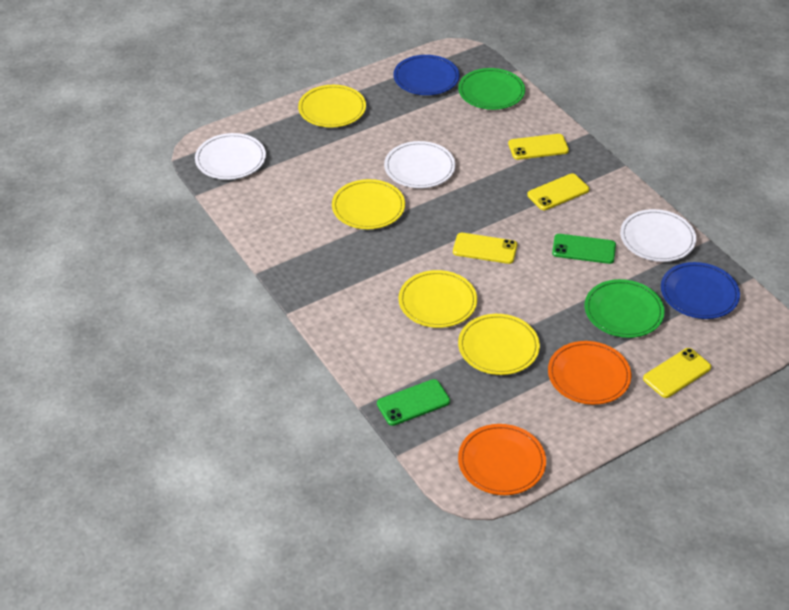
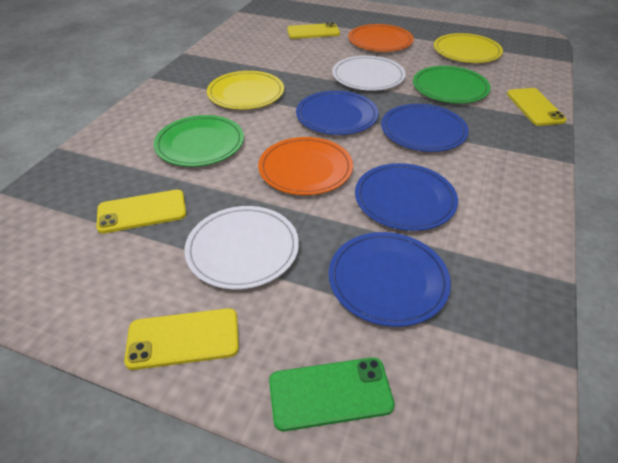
blue plate: 2 -> 4
green phone: 2 -> 1
white plate: 3 -> 2
yellow plate: 4 -> 2

